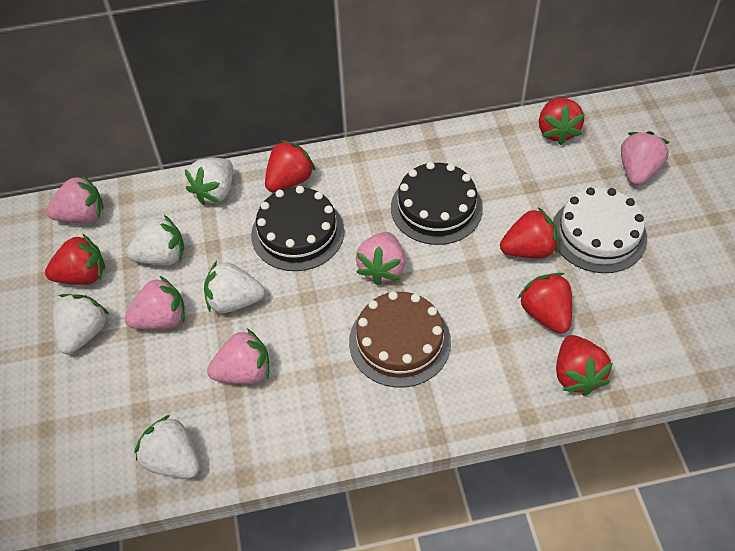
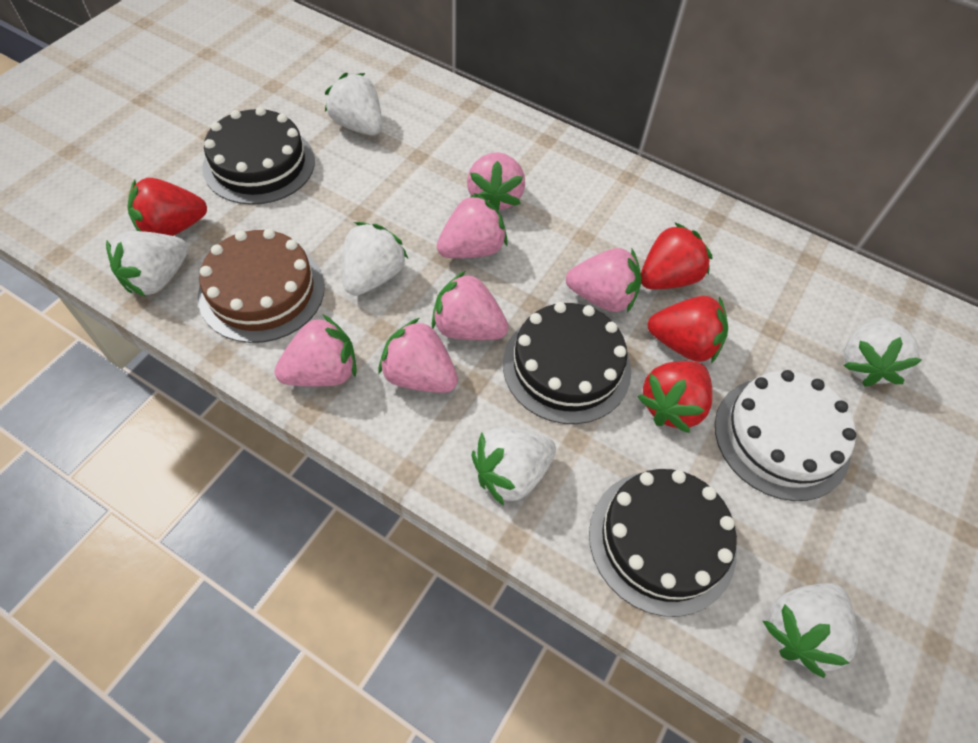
black cake: 2 -> 3
pink strawberry: 5 -> 6
red strawberry: 6 -> 4
white strawberry: 5 -> 6

